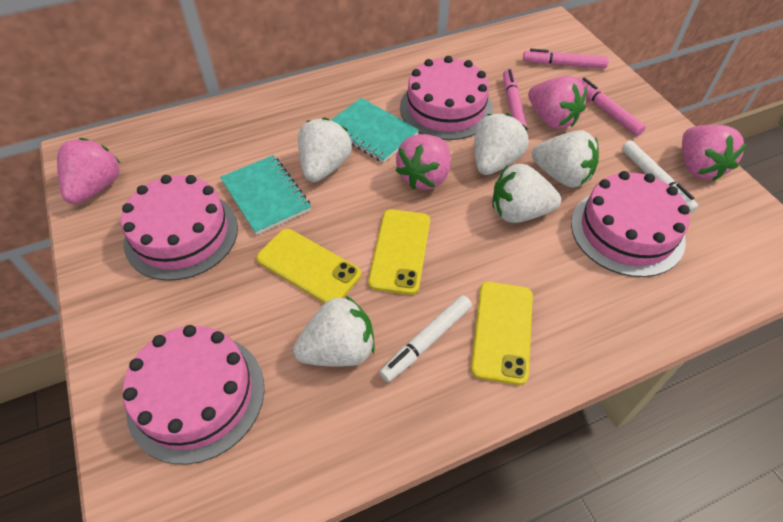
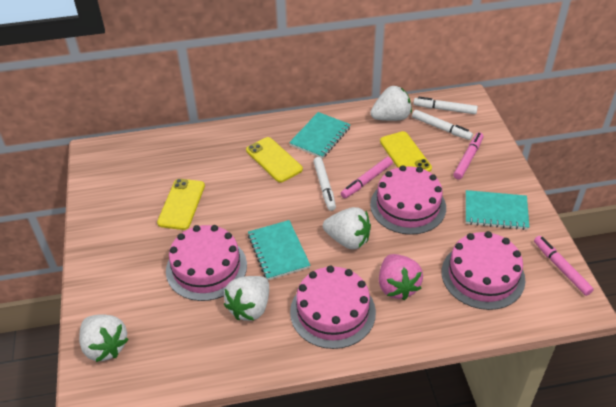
pink strawberry: 4 -> 1
turquoise notebook: 2 -> 3
white marker: 2 -> 3
white strawberry: 5 -> 4

